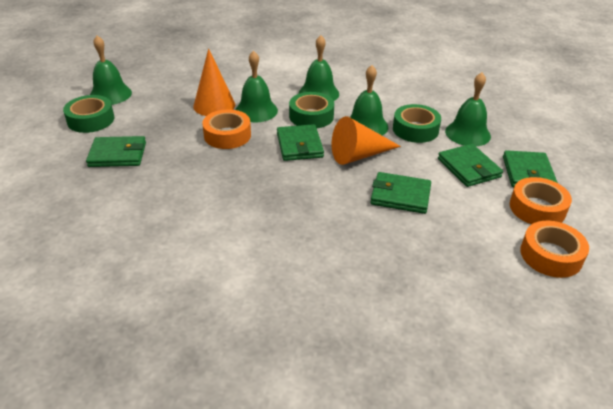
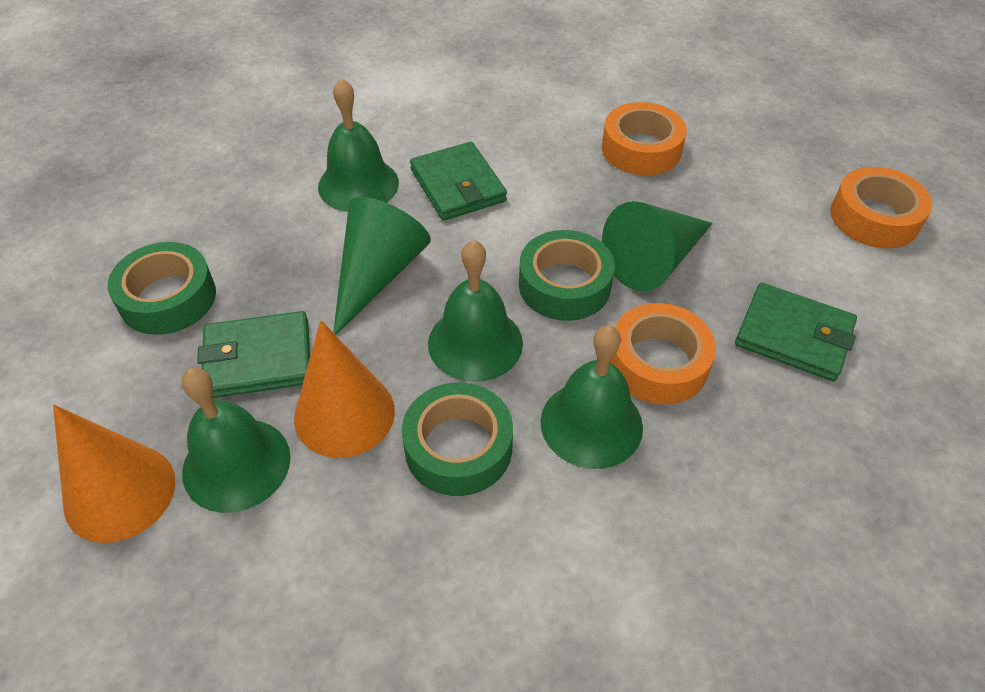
green bell: 5 -> 4
green cone: 0 -> 2
green wallet: 5 -> 3

